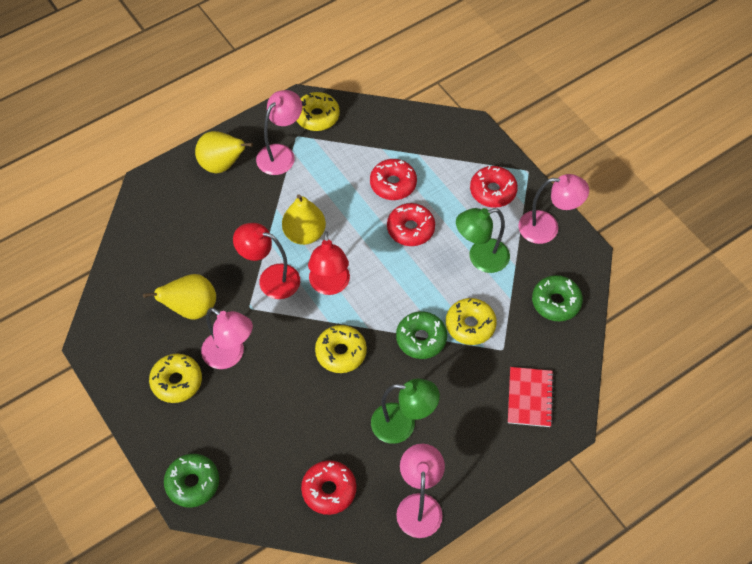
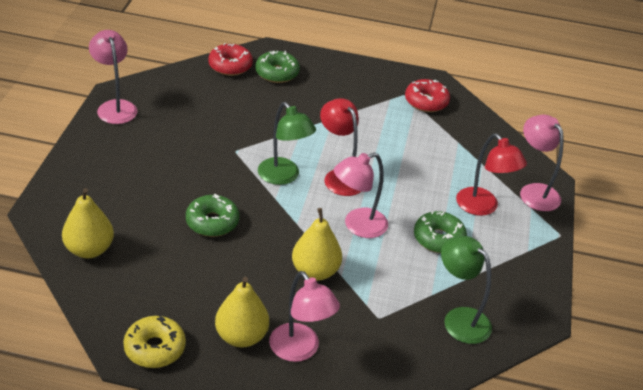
red donut: 4 -> 2
red notebook: 1 -> 0
yellow donut: 4 -> 1

